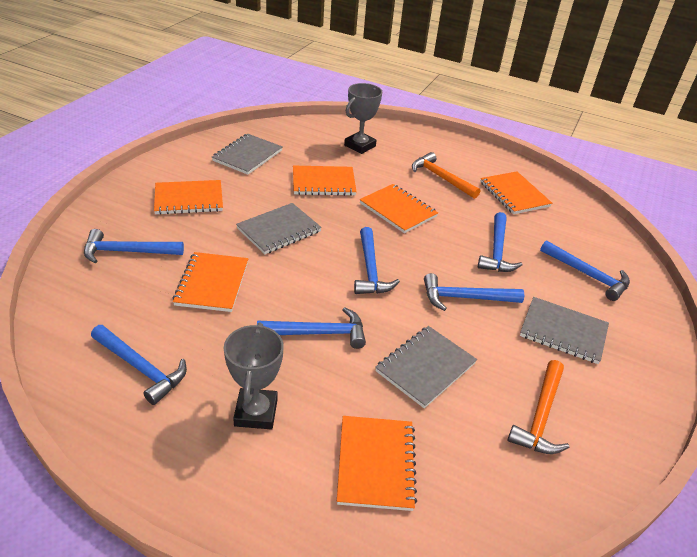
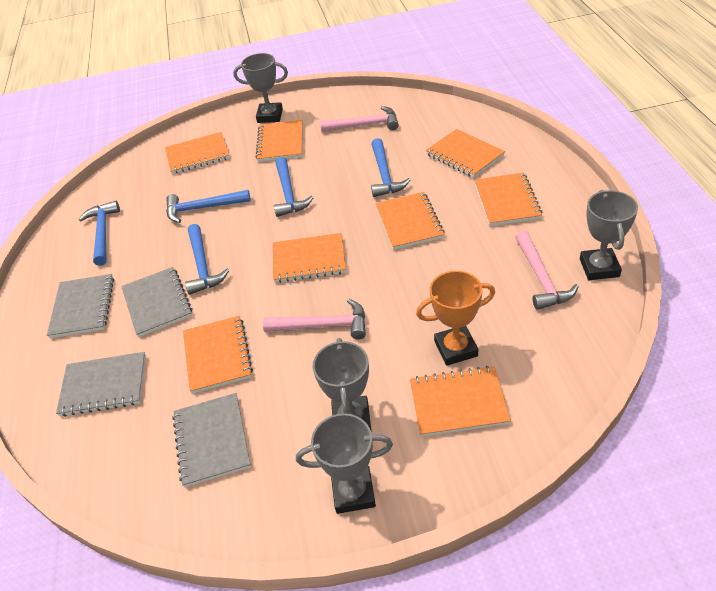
blue hammer: 7 -> 5
grey trophy: 2 -> 4
orange hammer: 2 -> 0
orange notebook: 6 -> 8
orange trophy: 0 -> 1
pink hammer: 0 -> 3

